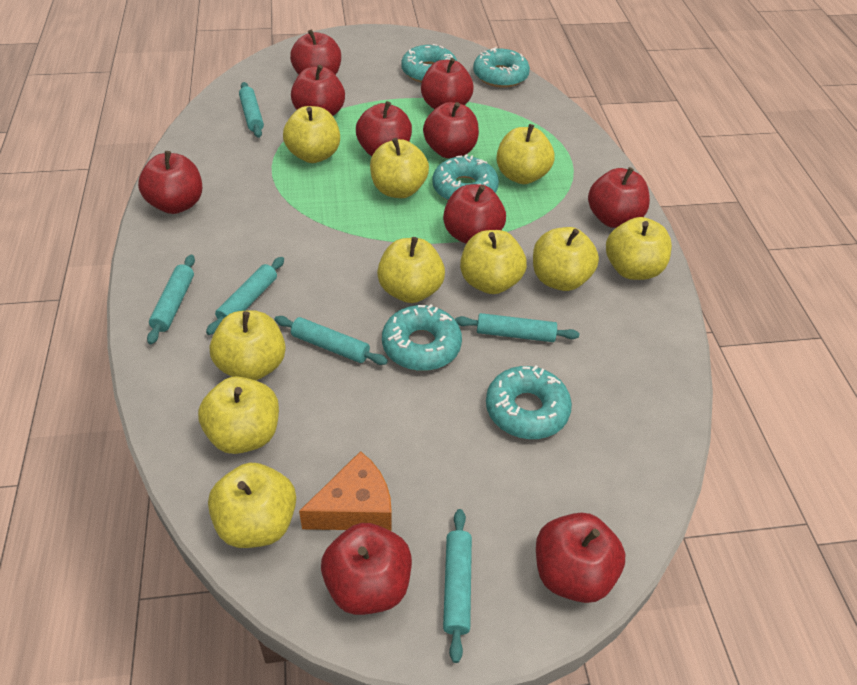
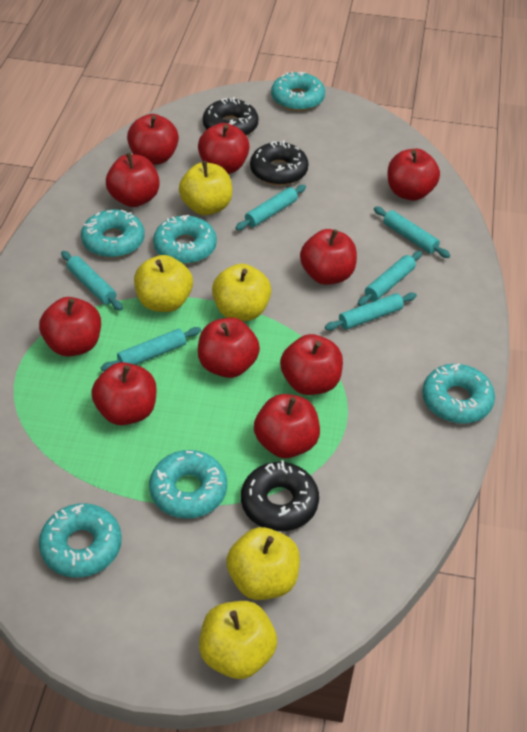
black donut: 0 -> 3
orange cheese: 1 -> 0
turquoise donut: 5 -> 6
yellow apple: 10 -> 5

